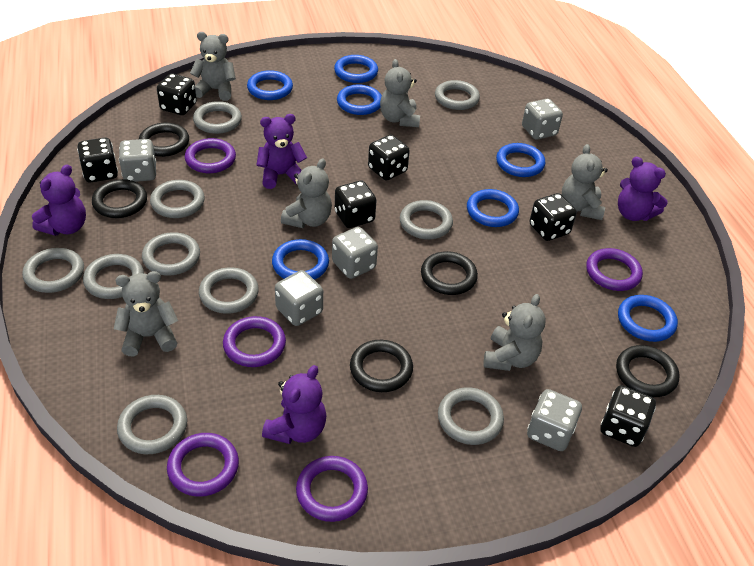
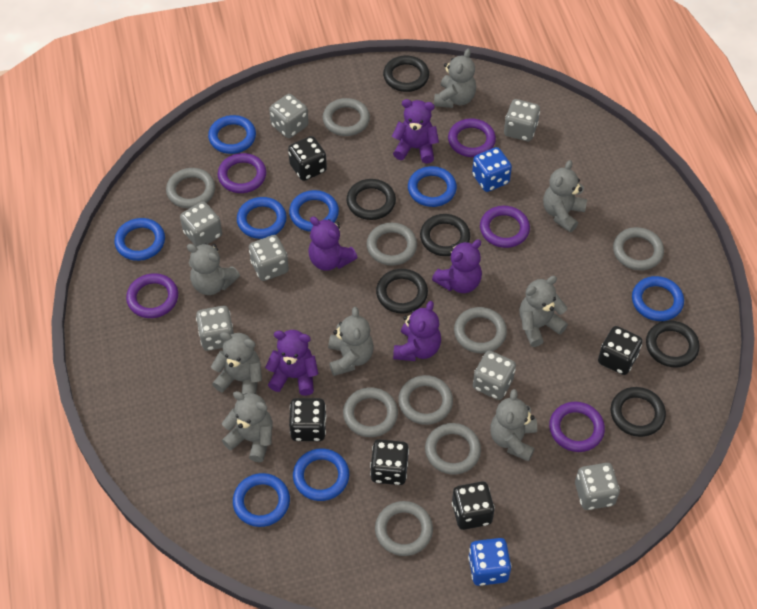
black dice: 6 -> 5
black ring: 5 -> 6
blue dice: 0 -> 2
blue ring: 7 -> 8
grey dice: 5 -> 7
grey ring: 10 -> 9
grey teddy bear: 6 -> 8
purple teddy bear: 4 -> 5

